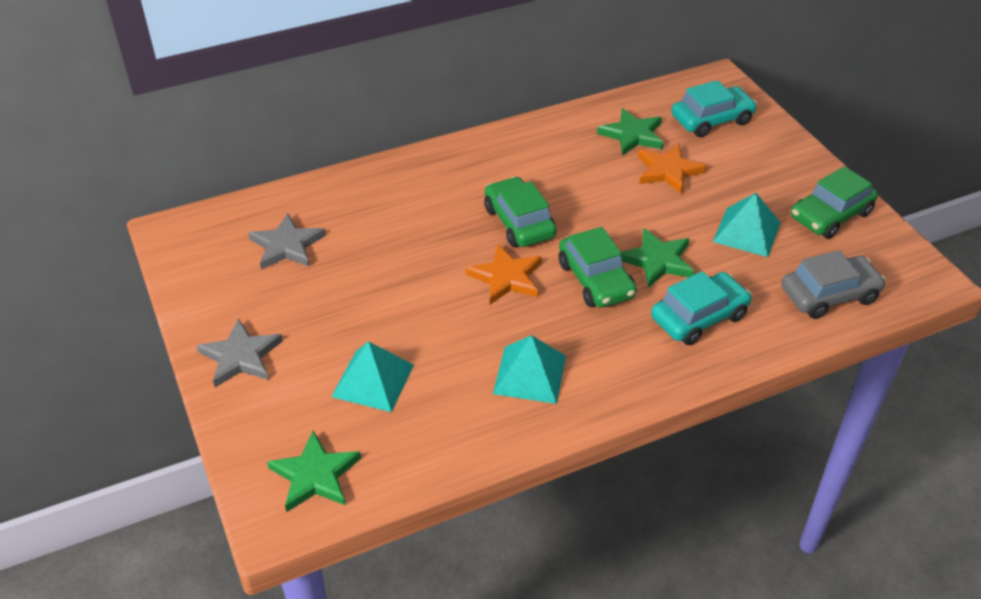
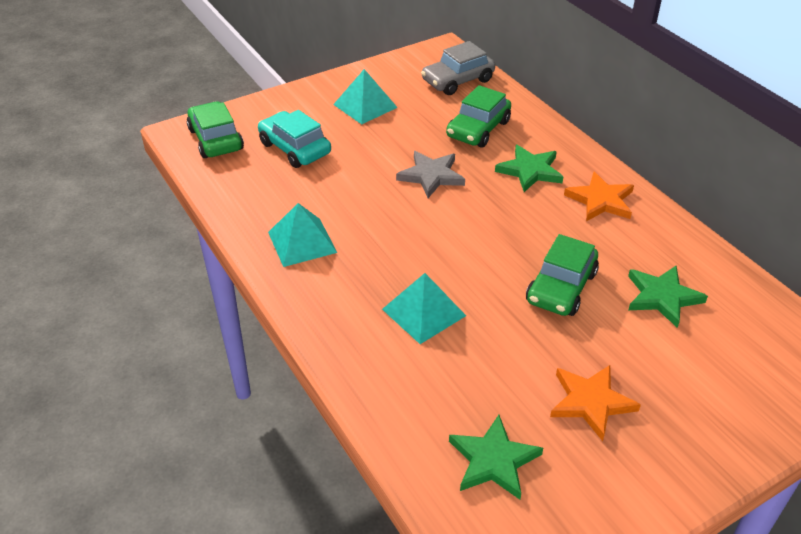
grey star: 2 -> 1
turquoise car: 2 -> 1

